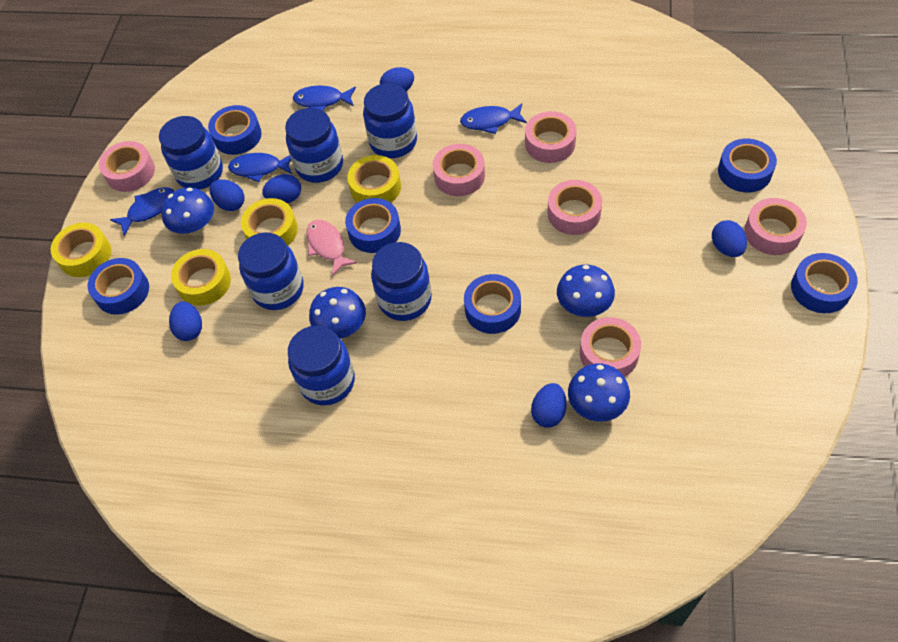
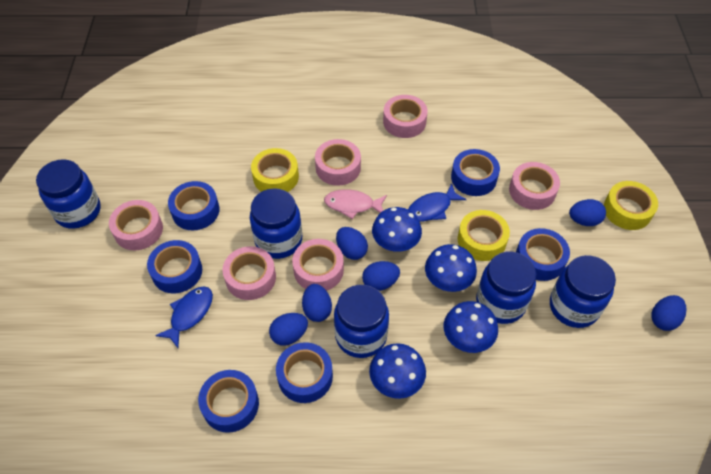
blue fish: 4 -> 2
blue jar: 6 -> 5
yellow tape: 4 -> 3

